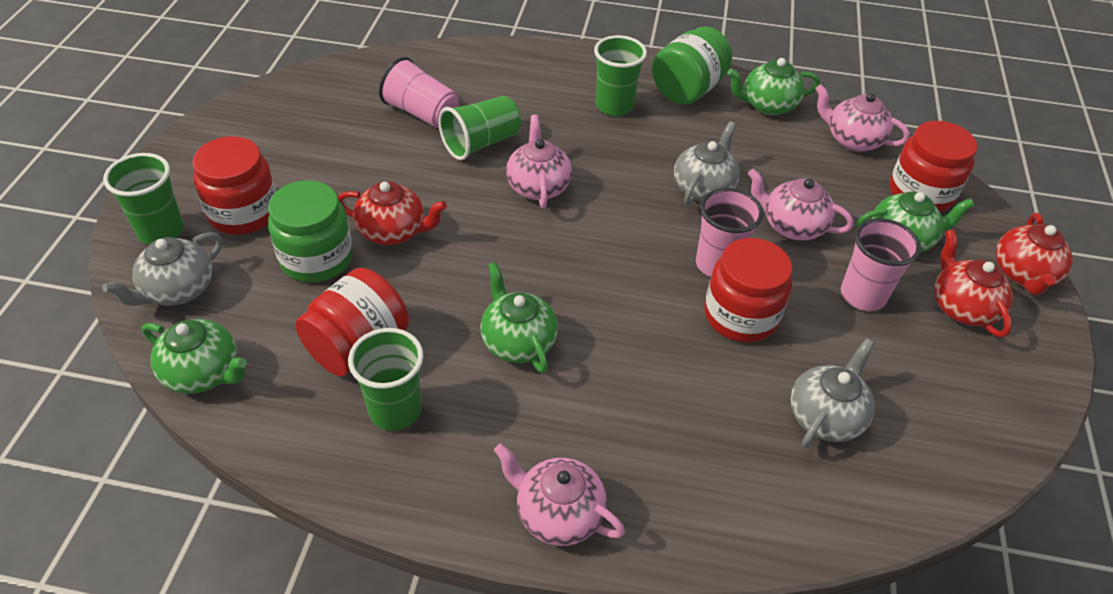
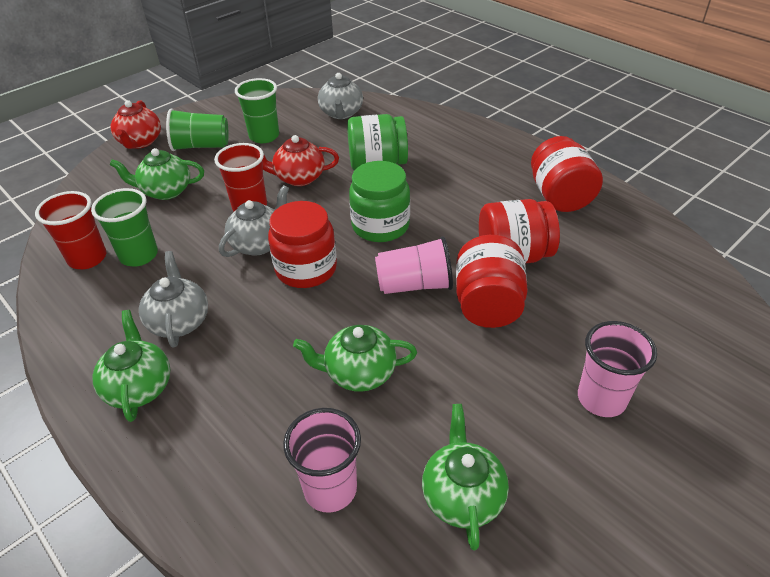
green cup: 4 -> 3
pink teapot: 4 -> 0
red cup: 0 -> 2
red teapot: 3 -> 2

